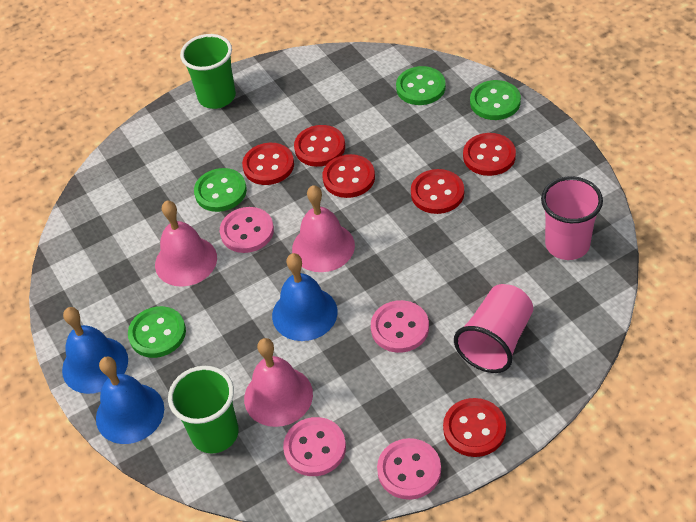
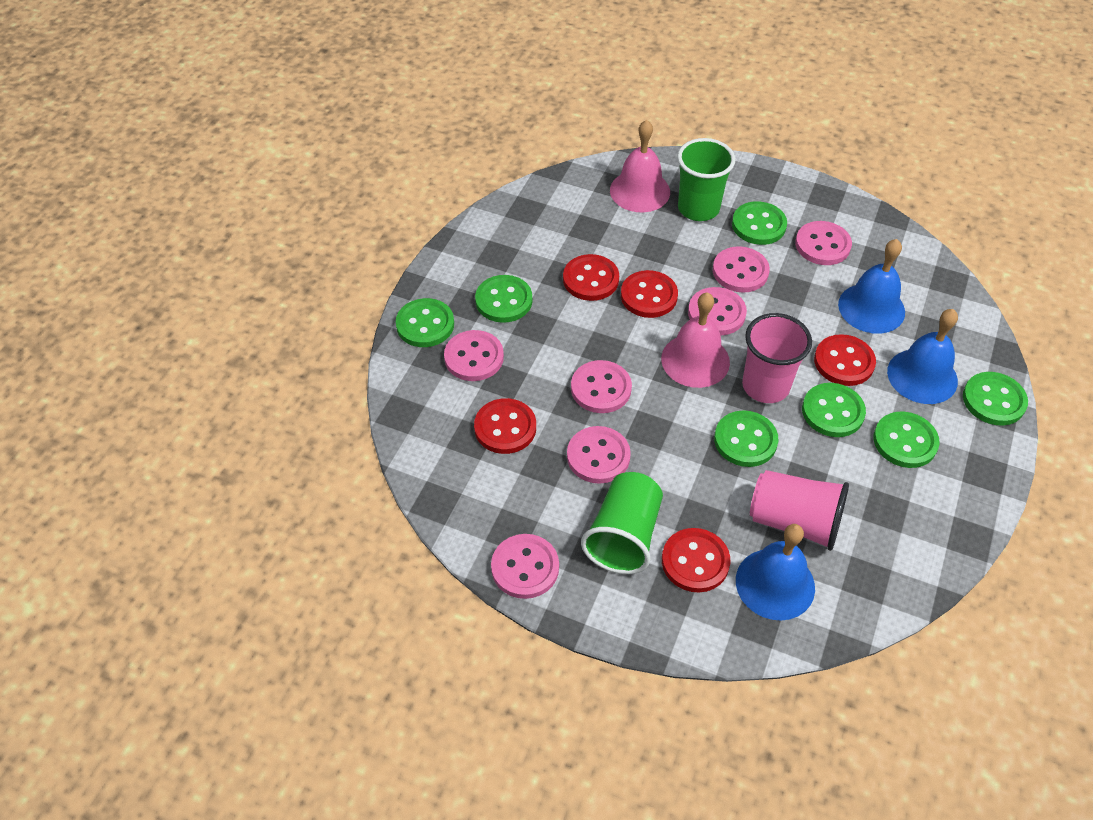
green button: 4 -> 7
pink bell: 3 -> 2
pink button: 4 -> 7
red button: 6 -> 5

